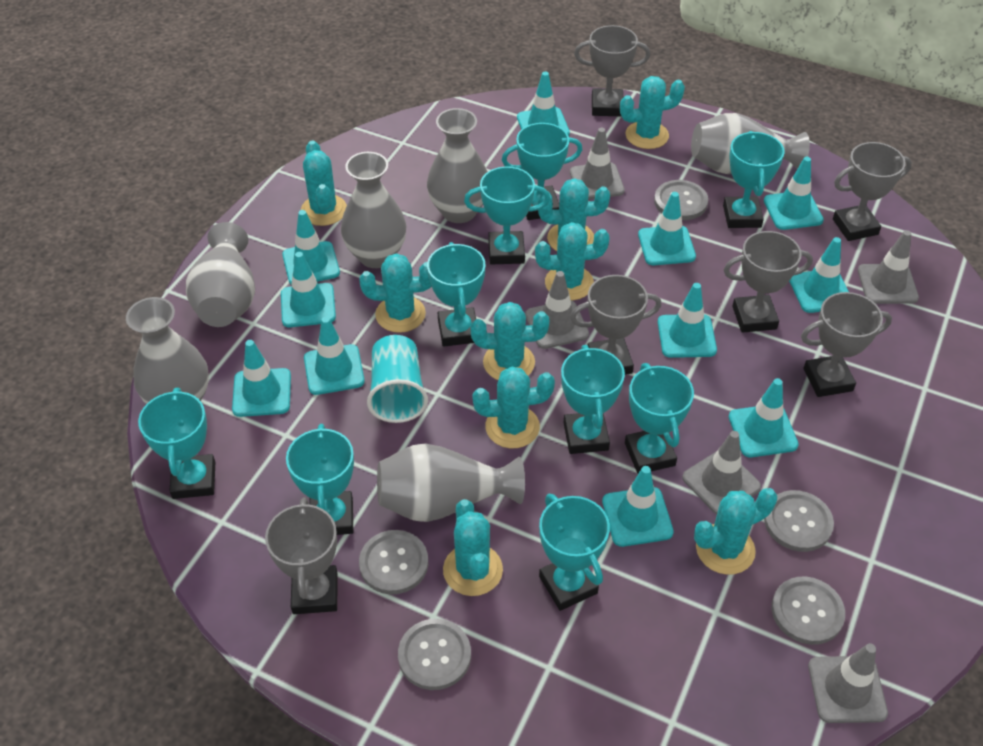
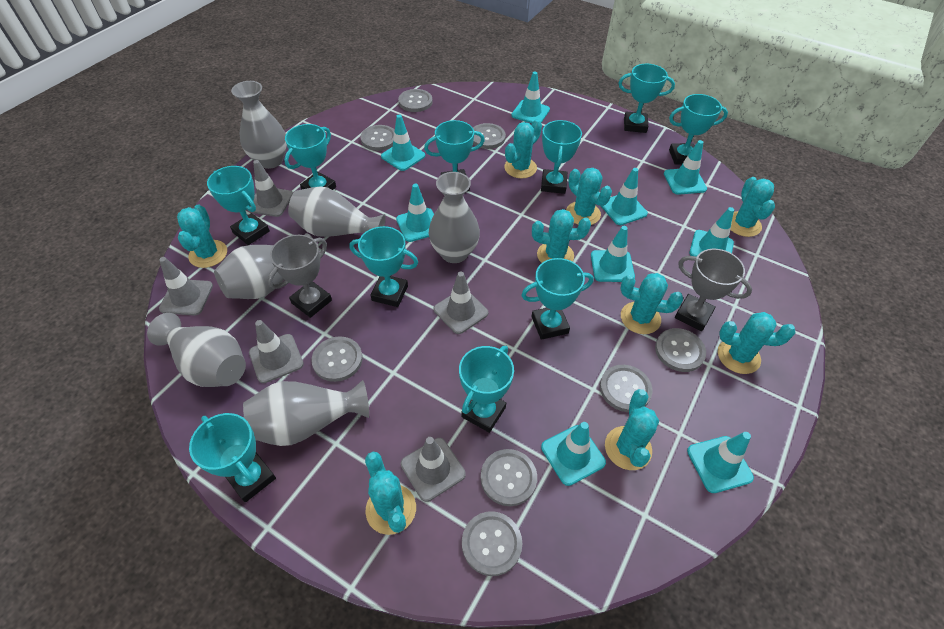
grey button: 5 -> 8
grey trophy: 6 -> 2
turquoise cup: 1 -> 0
turquoise traffic cone: 11 -> 9
turquoise trophy: 9 -> 10

